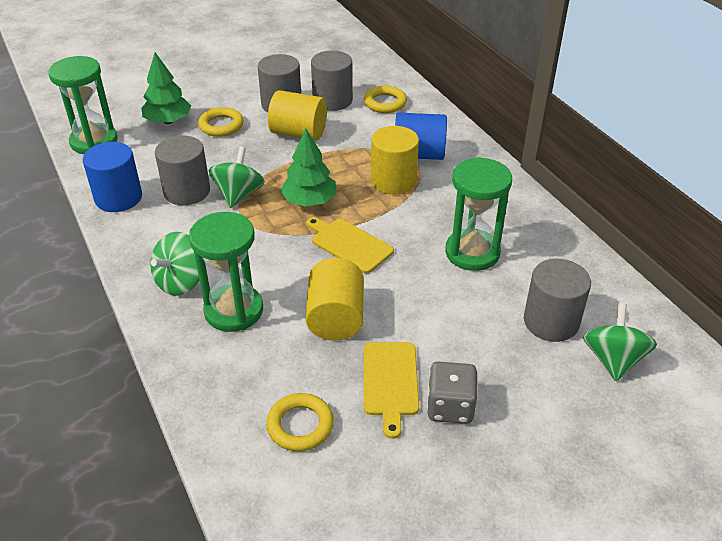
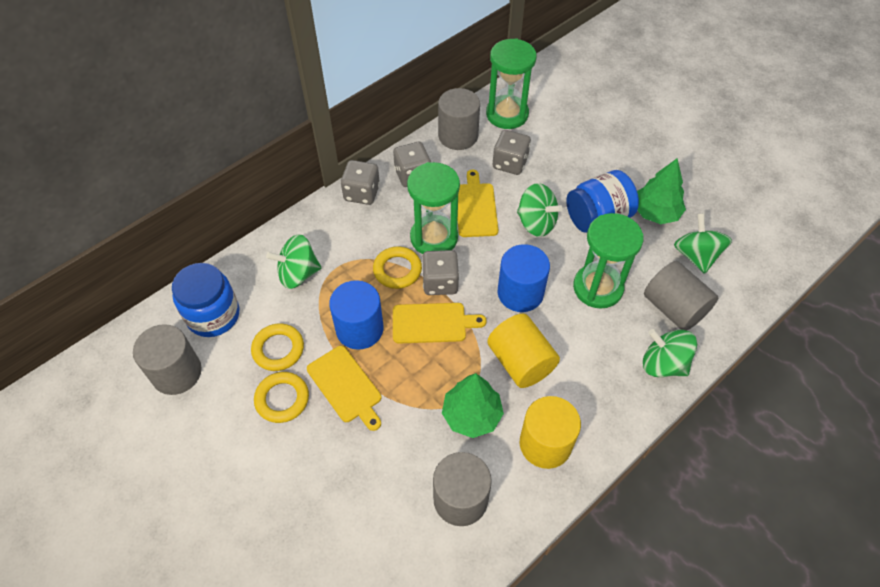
blue jar: 0 -> 2
green spinning top: 3 -> 4
grey dice: 1 -> 4
yellow cutting board: 2 -> 3
yellow cylinder: 3 -> 2

